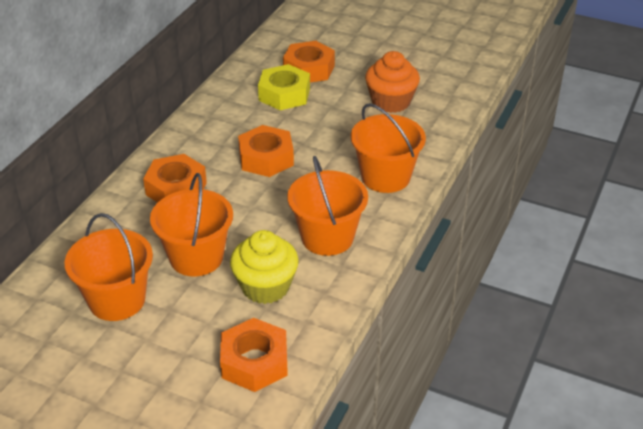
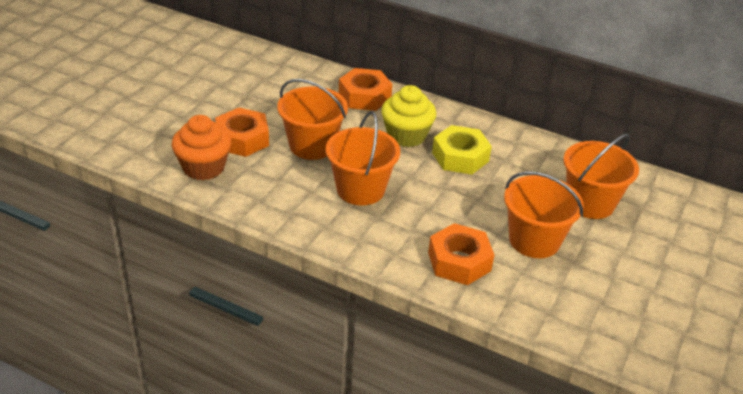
orange nut: 4 -> 3

